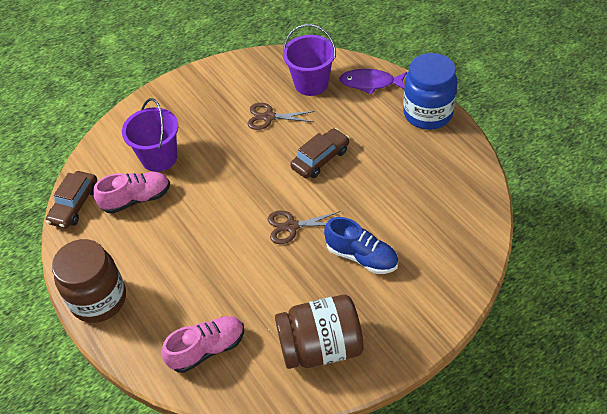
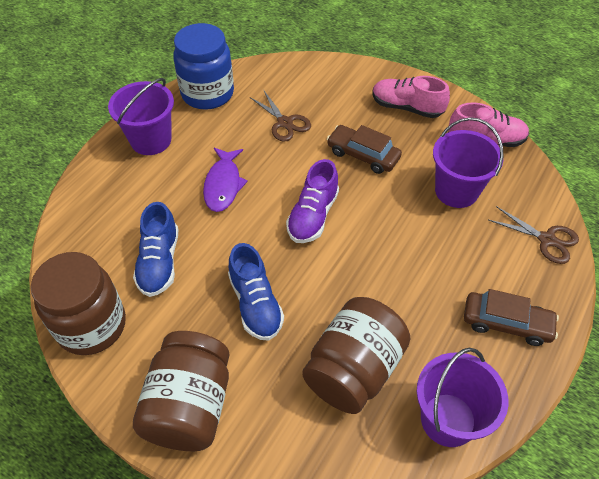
blue shoe: 1 -> 2
brown jar: 2 -> 3
purple bucket: 2 -> 3
purple shoe: 0 -> 1

